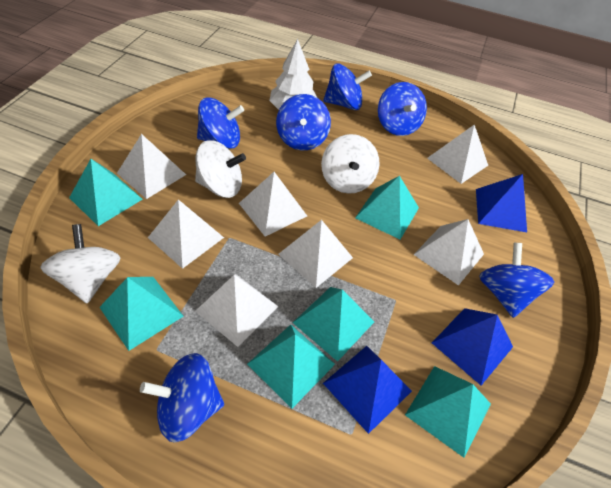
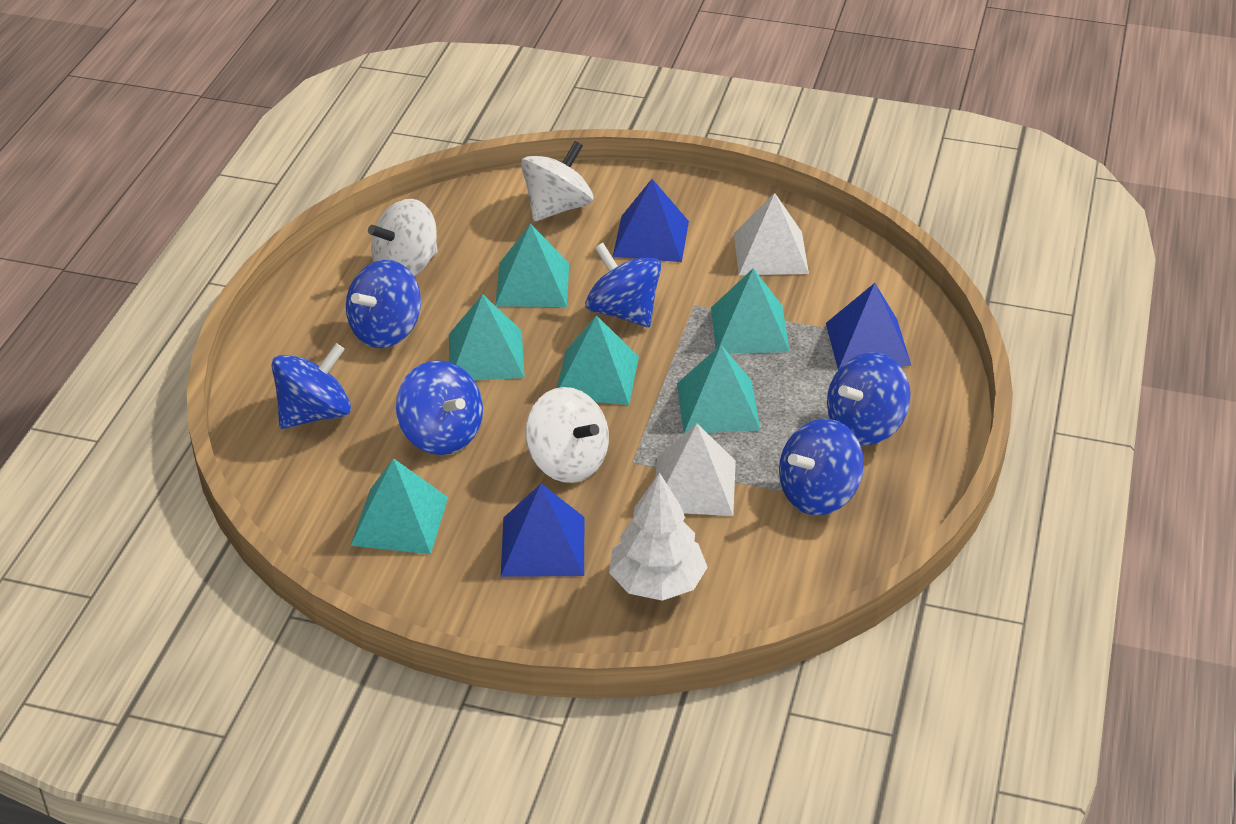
white pyramid: 7 -> 2

